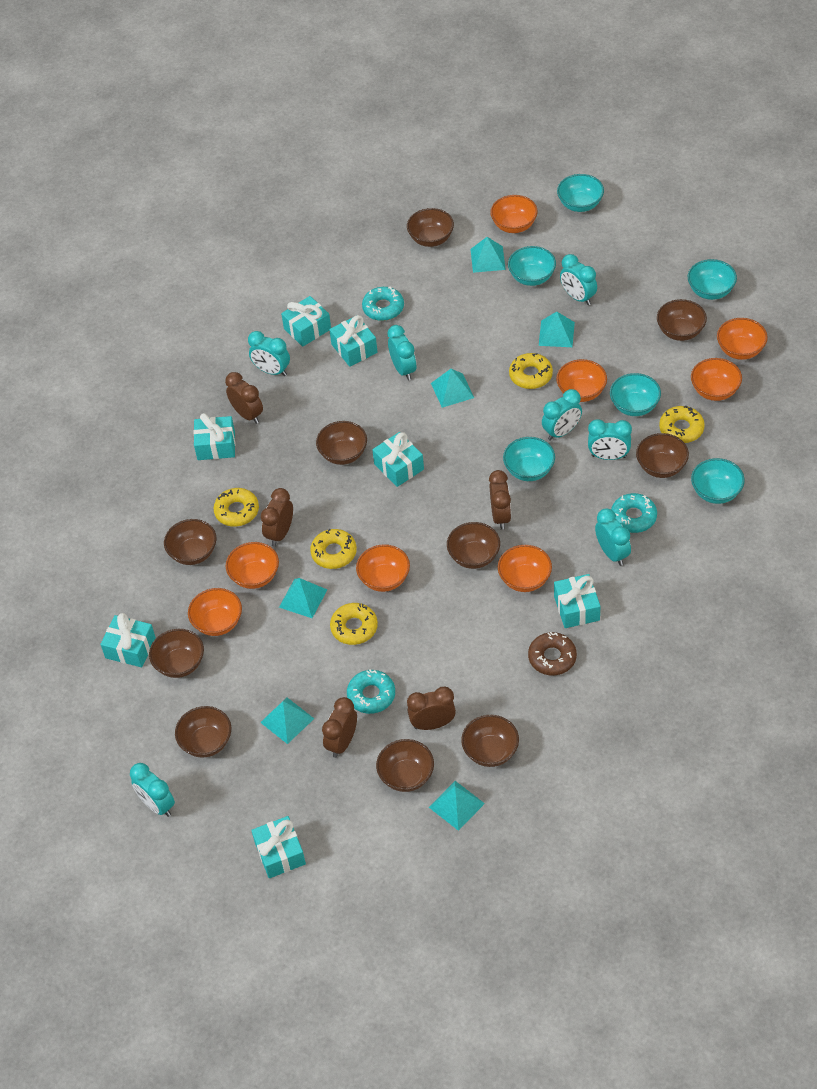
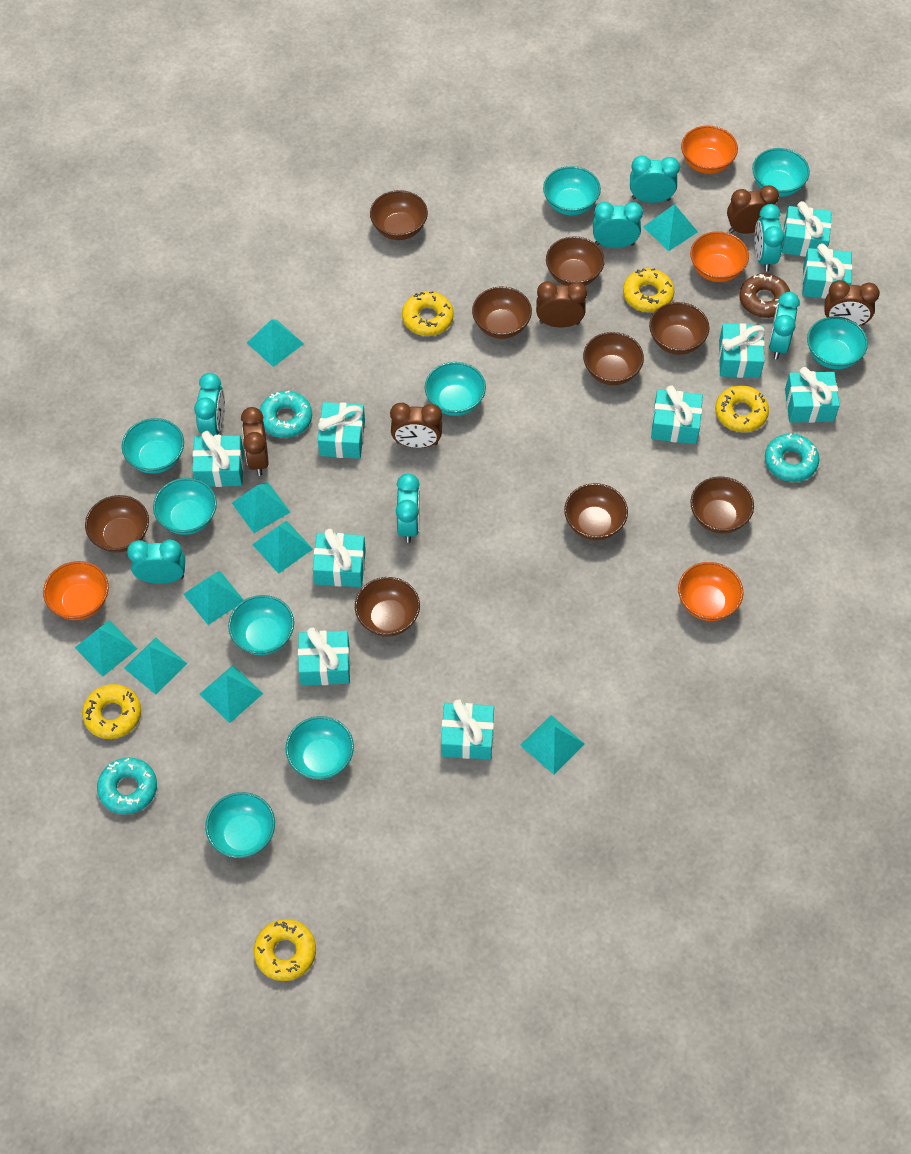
brown bowl: 10 -> 9
orange bowl: 8 -> 4
turquoise bowl: 6 -> 9
turquoise gift: 7 -> 10
turquoise pyramid: 6 -> 9

